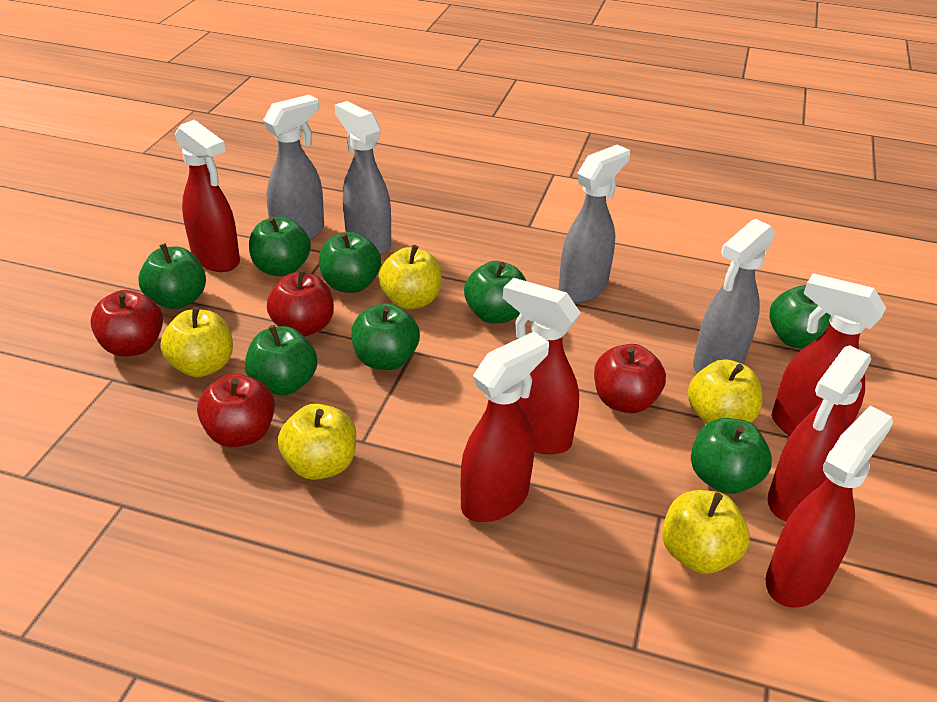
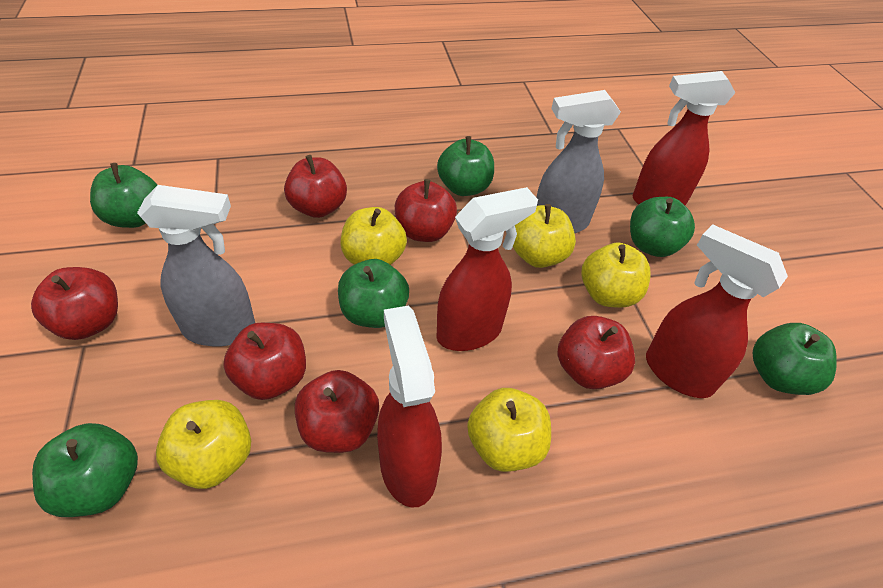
green apple: 8 -> 6
grey spray bottle: 4 -> 2
red apple: 4 -> 6
red spray bottle: 6 -> 4

